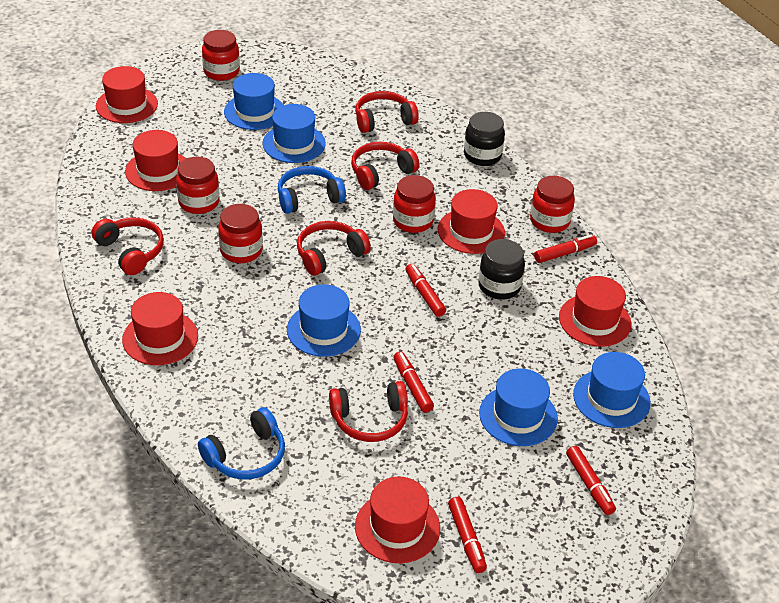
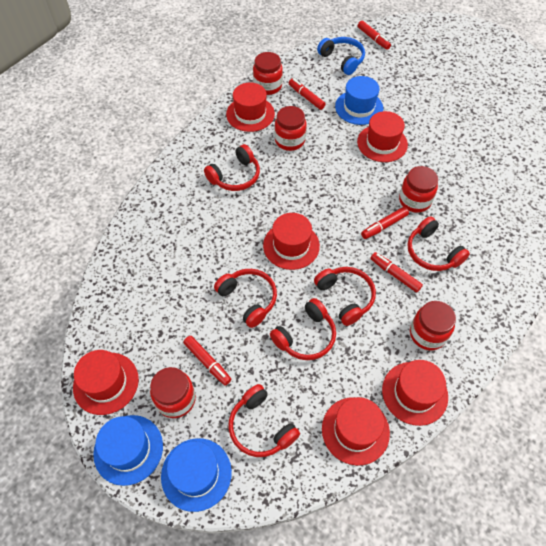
black jar: 2 -> 0
blue hat: 5 -> 3
blue headphones: 2 -> 1
red headphones: 5 -> 6

